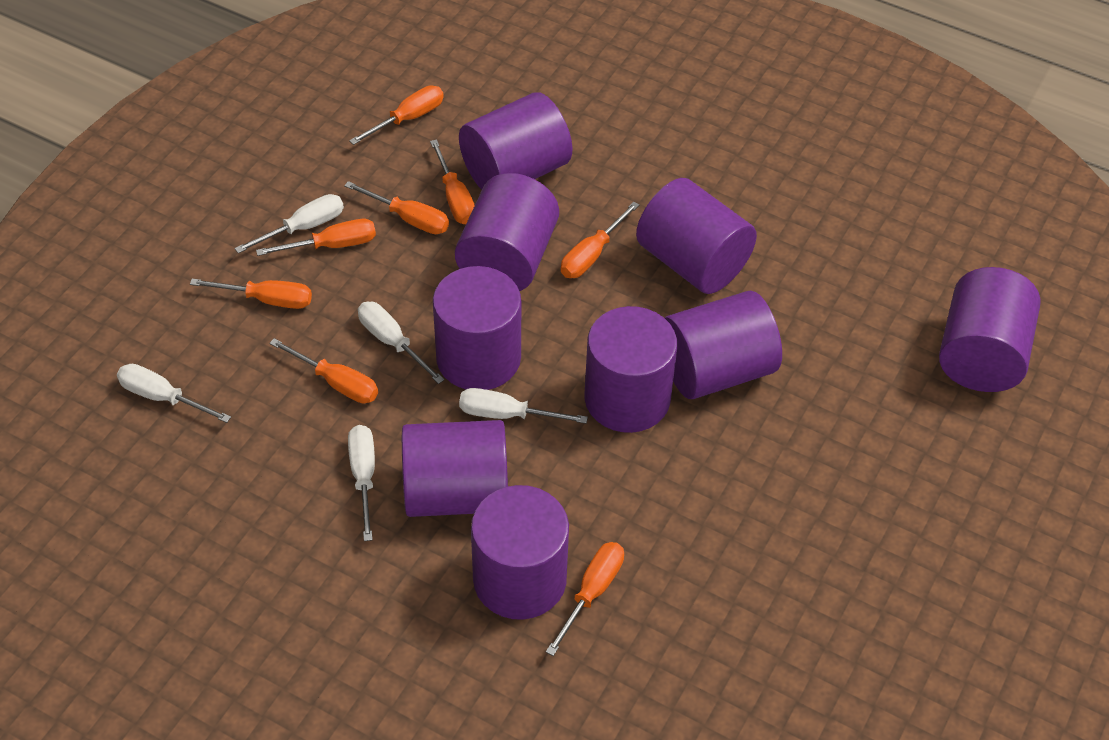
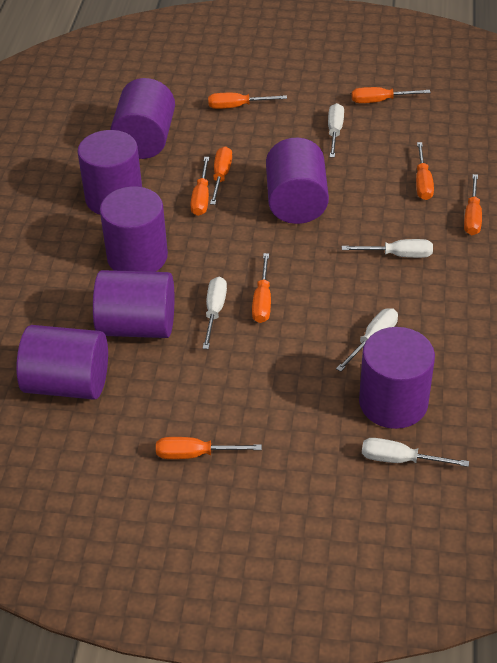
purple cylinder: 9 -> 7

